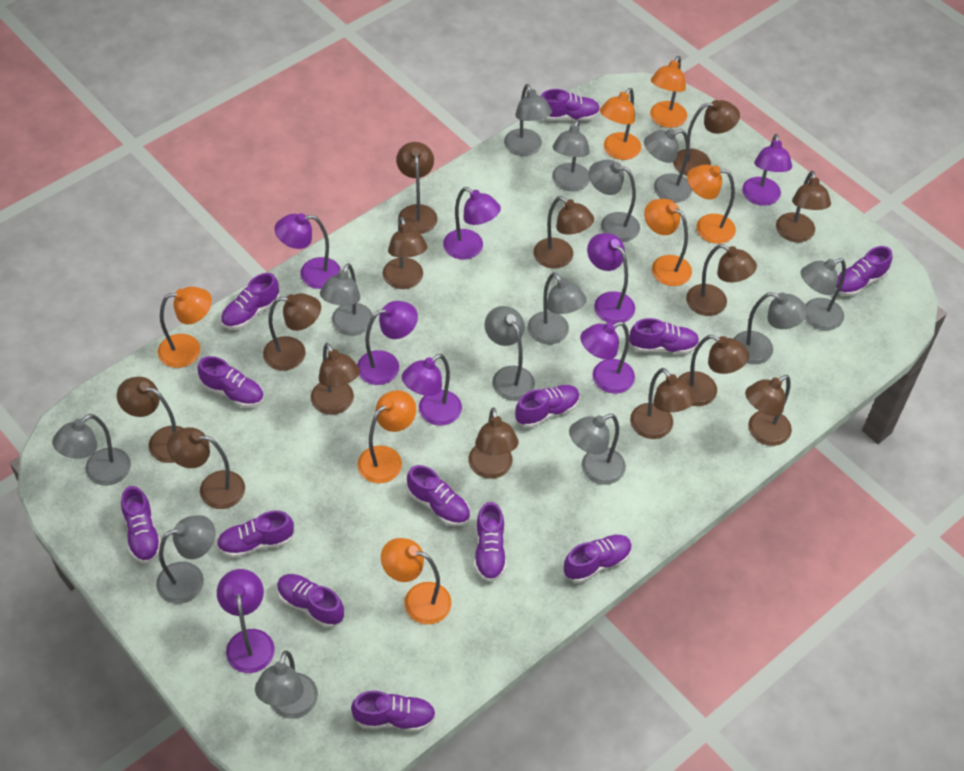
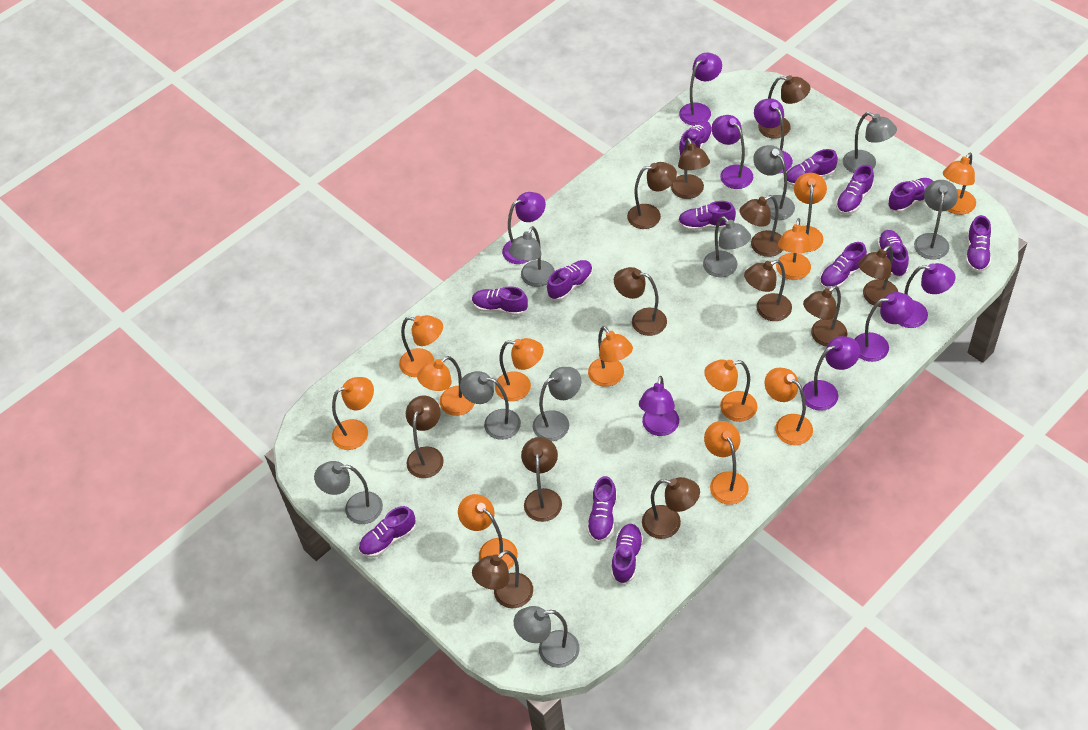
brown lamp: 14 -> 12
grey lamp: 13 -> 9
orange lamp: 7 -> 12

